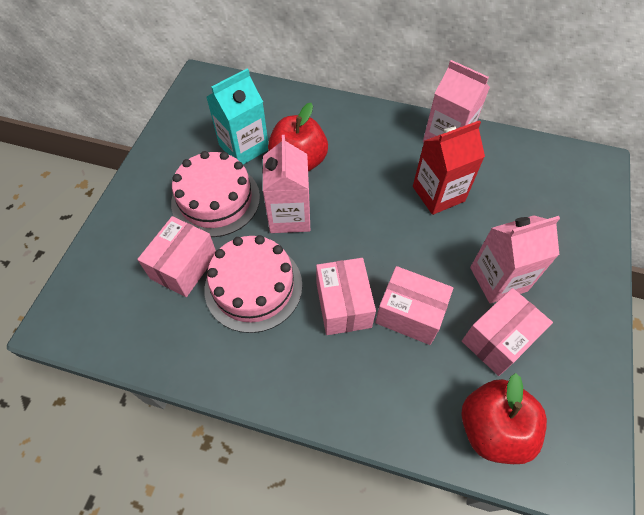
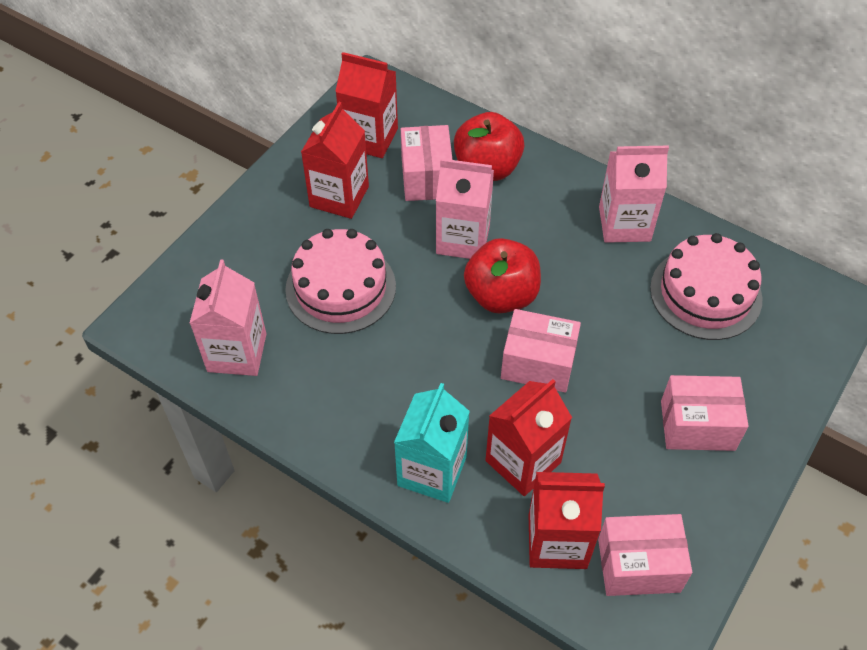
red carton: 1 -> 4

